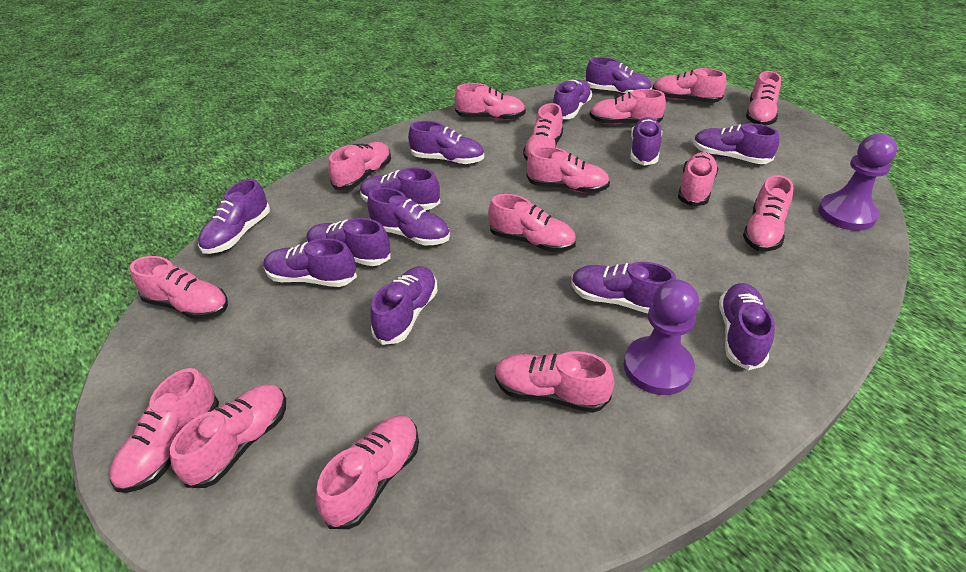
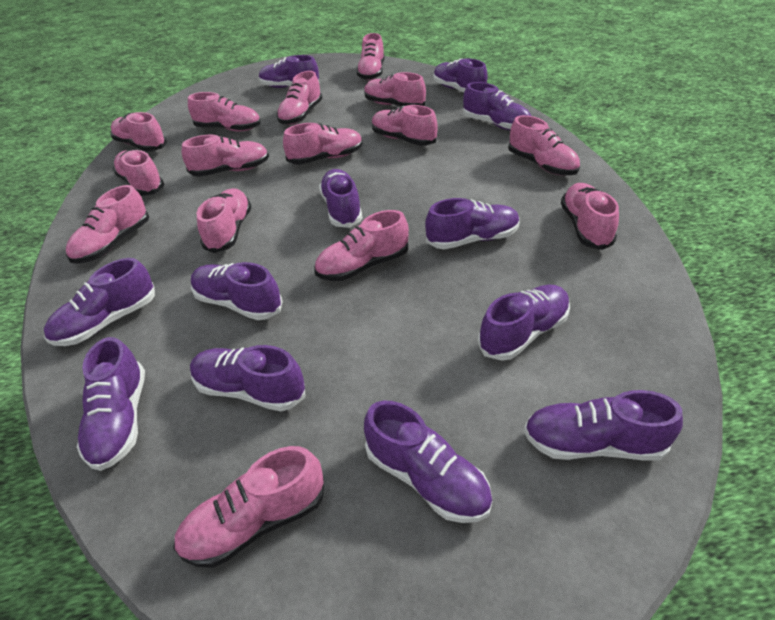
purple pawn: 2 -> 0
purple shoe: 13 -> 12

